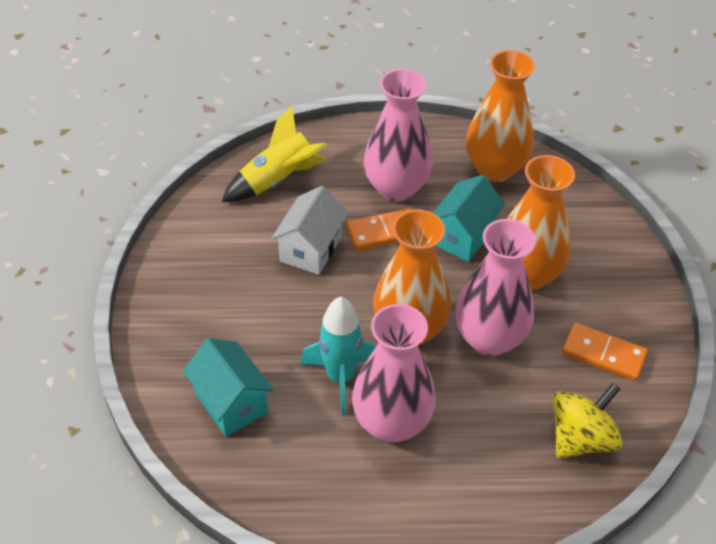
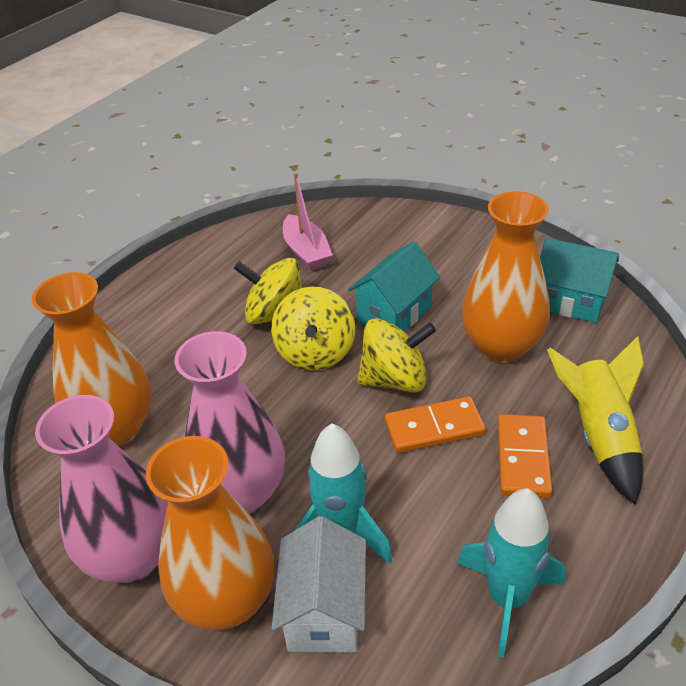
pink boat: 0 -> 1
pink vase: 3 -> 2
turquoise rocket: 1 -> 2
yellow spinning top: 1 -> 3

